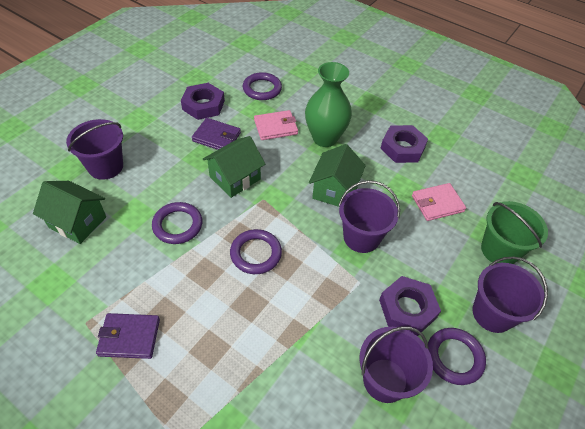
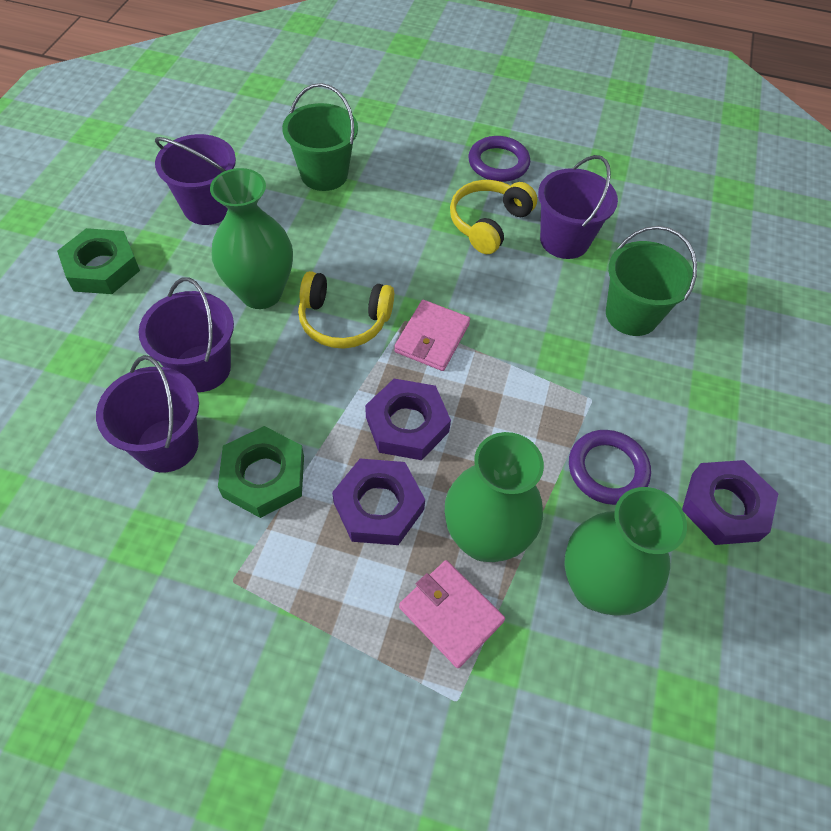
green bucket: 1 -> 2
green house: 3 -> 0
green nut: 0 -> 2
green vase: 1 -> 3
purple ring: 4 -> 2
purple wallet: 2 -> 0
yellow headphones: 0 -> 2

